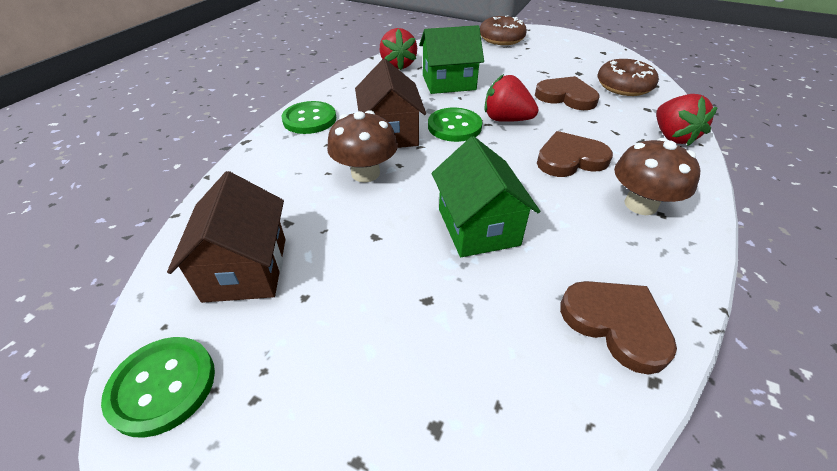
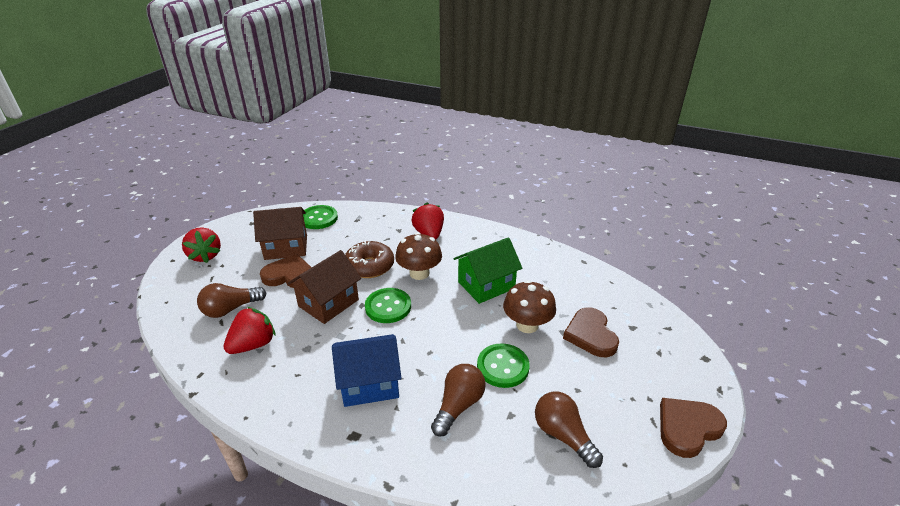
blue house: 0 -> 1
brown donut: 2 -> 1
brown light bulb: 0 -> 3
green house: 2 -> 1

